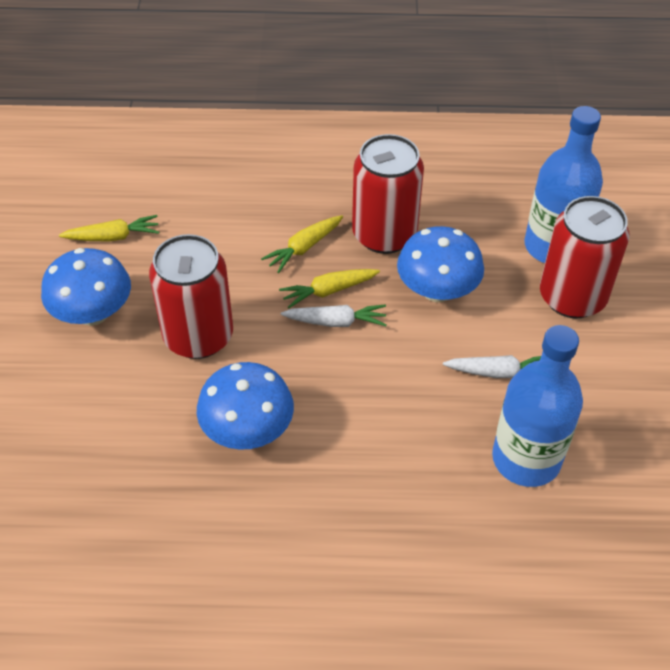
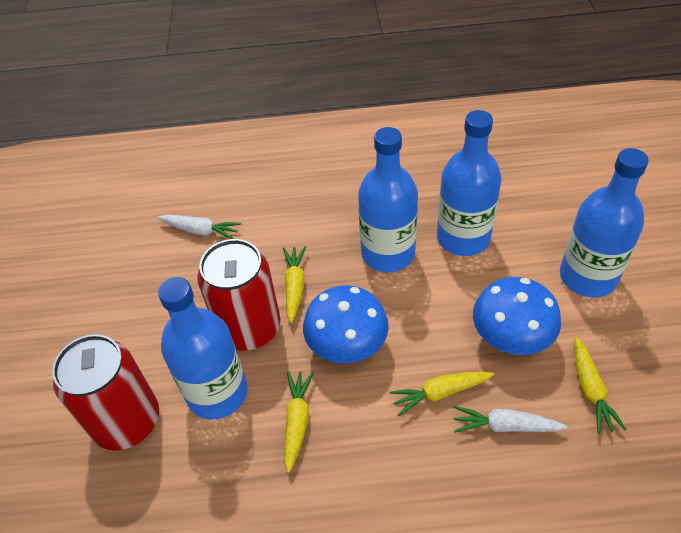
blue bottle: 2 -> 4
blue mushroom: 3 -> 2
red can: 3 -> 2
yellow carrot: 3 -> 4

